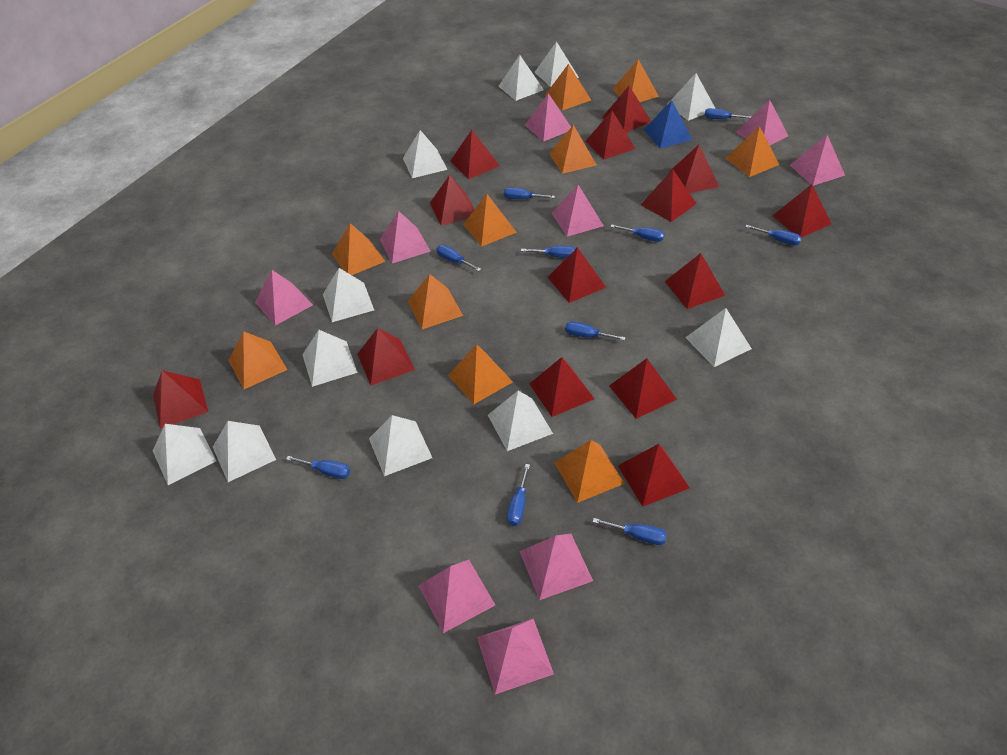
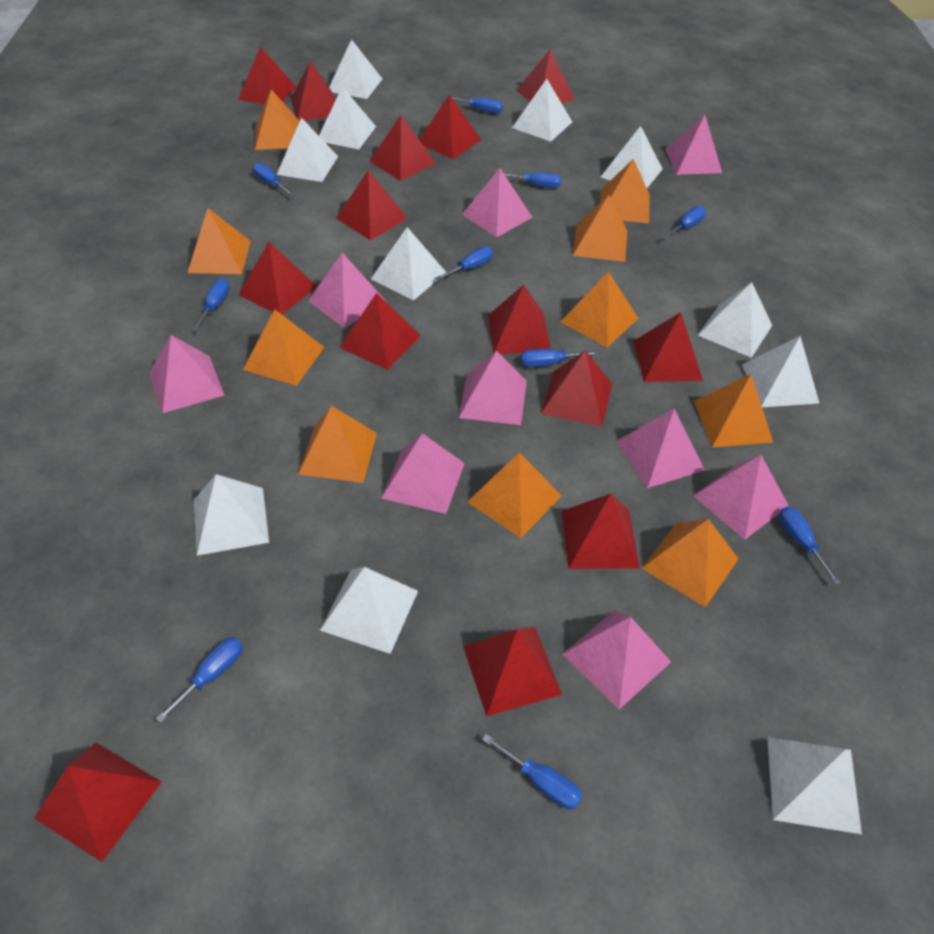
blue pyramid: 1 -> 0

